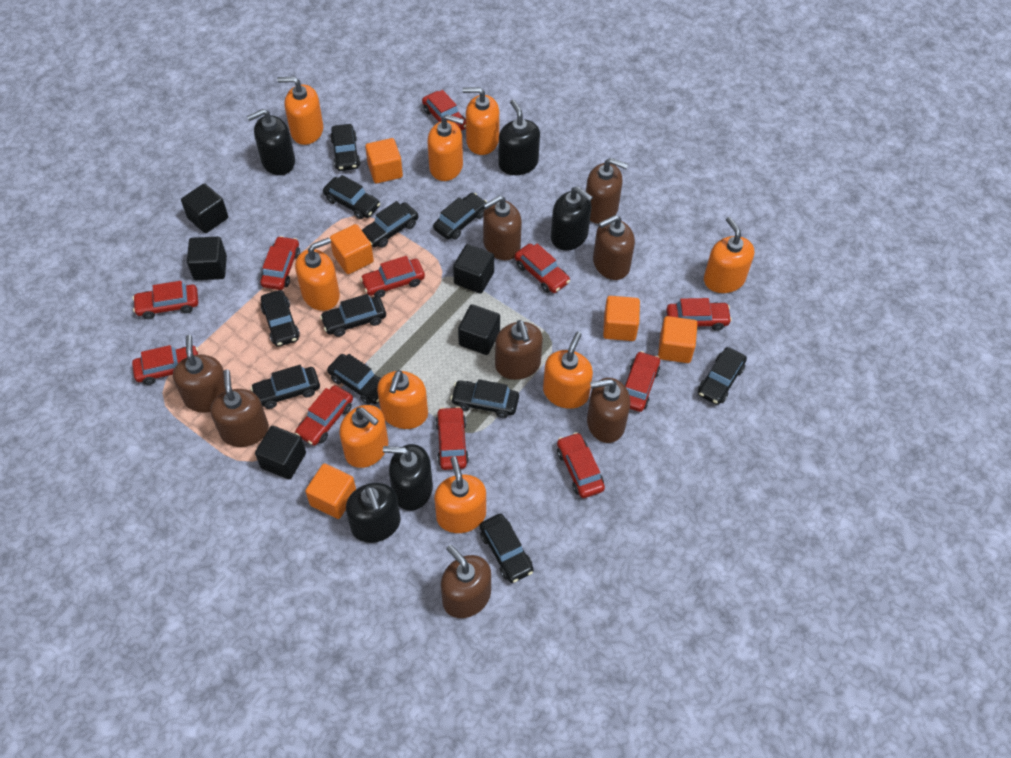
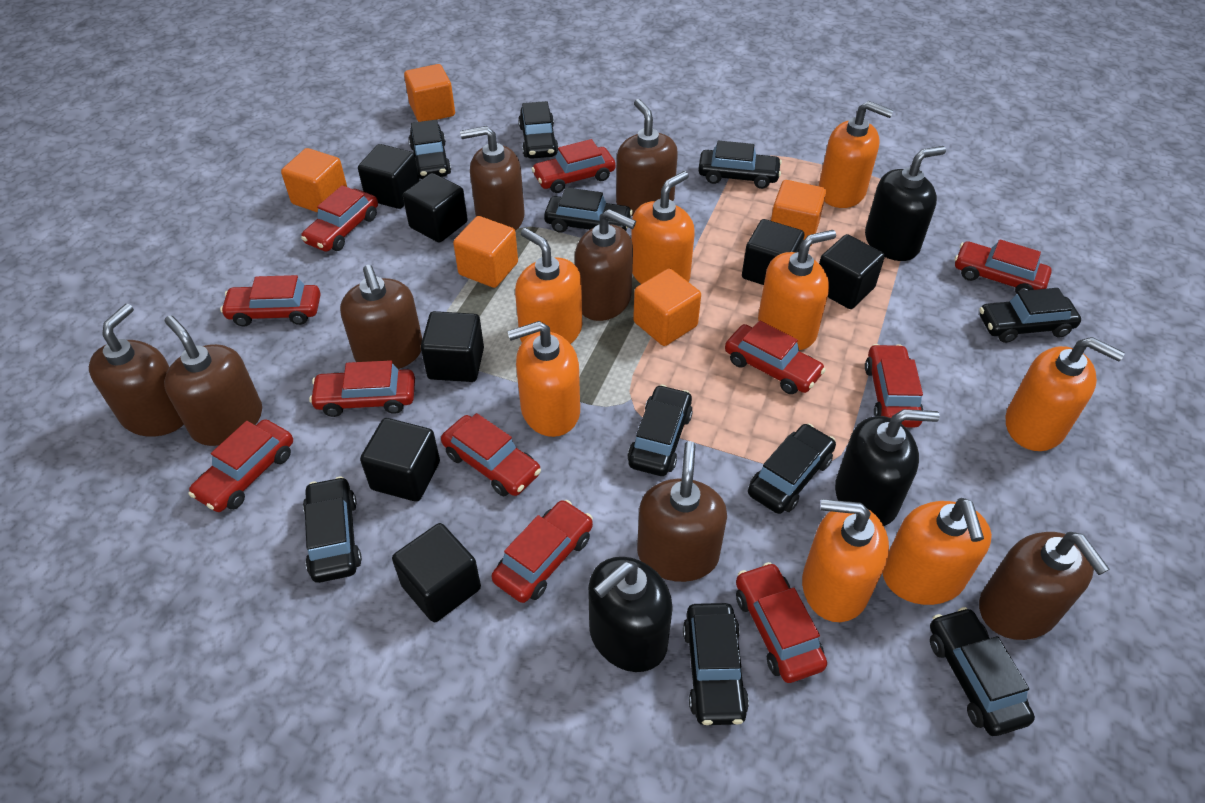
black car: 11 -> 10
black cube: 5 -> 7
black soap dispenser: 5 -> 3
orange soap dispenser: 9 -> 8

